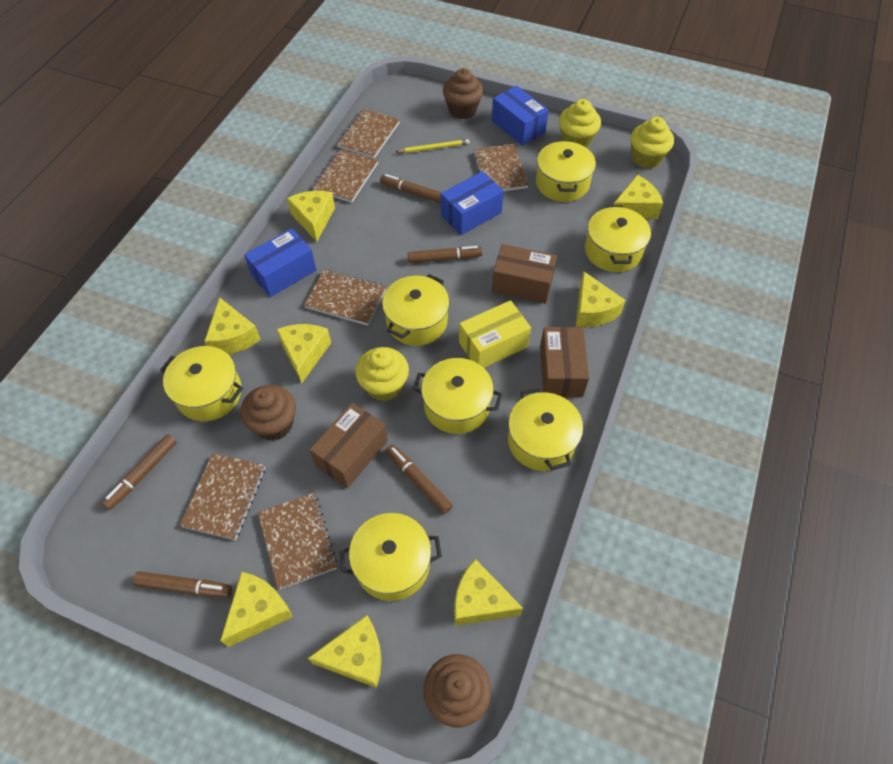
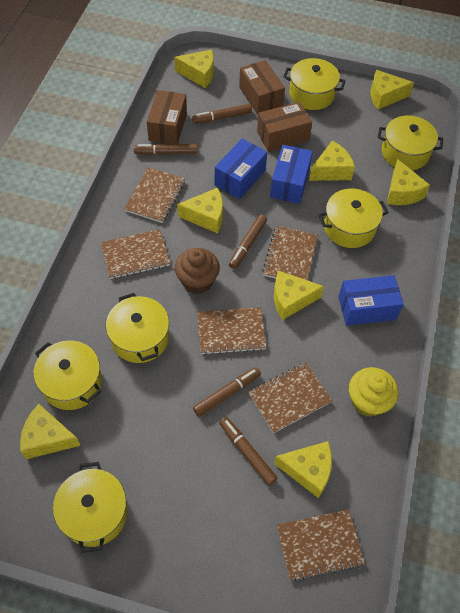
brown cupcake: 3 -> 1
yellow box: 1 -> 0
yellow cupcake: 3 -> 1
yellow pencil: 1 -> 0
yellow pot: 7 -> 6

